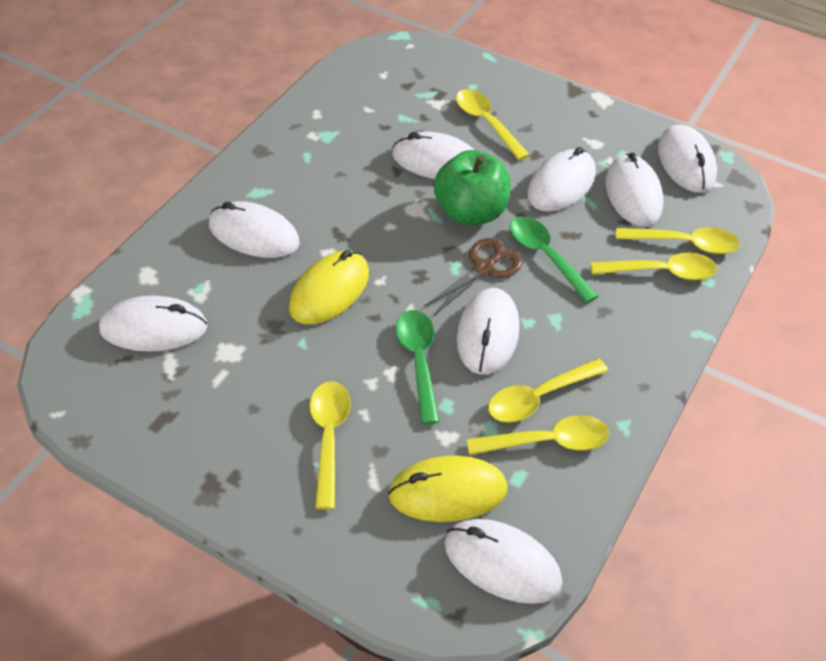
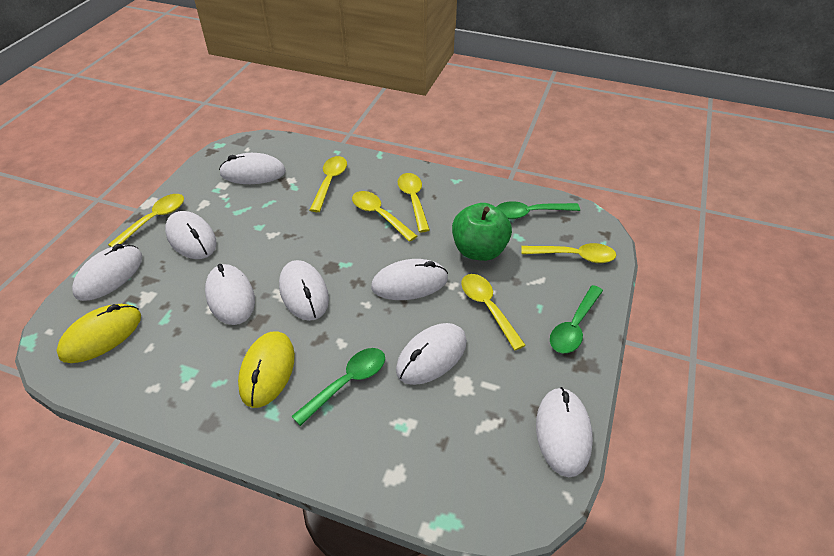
brown scissors: 1 -> 0
green spoon: 2 -> 3

